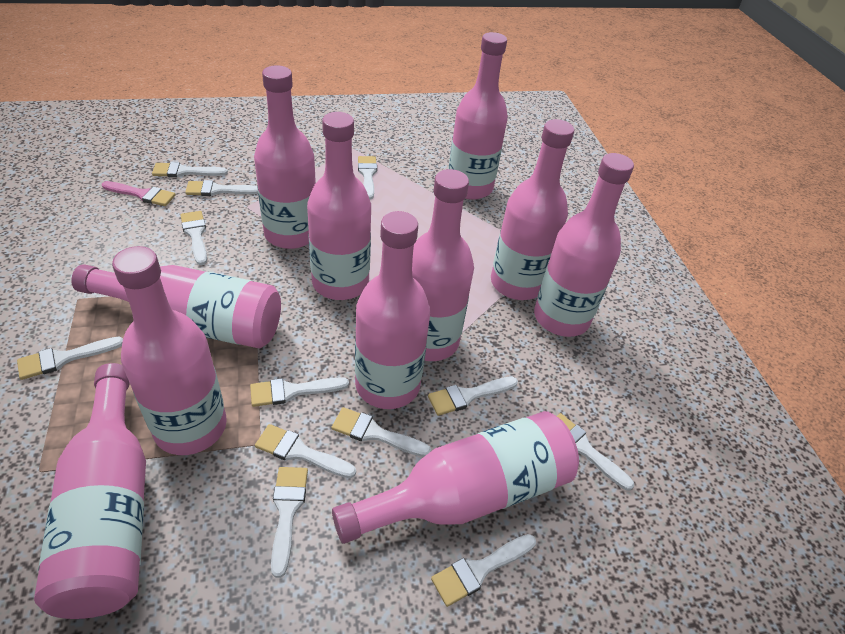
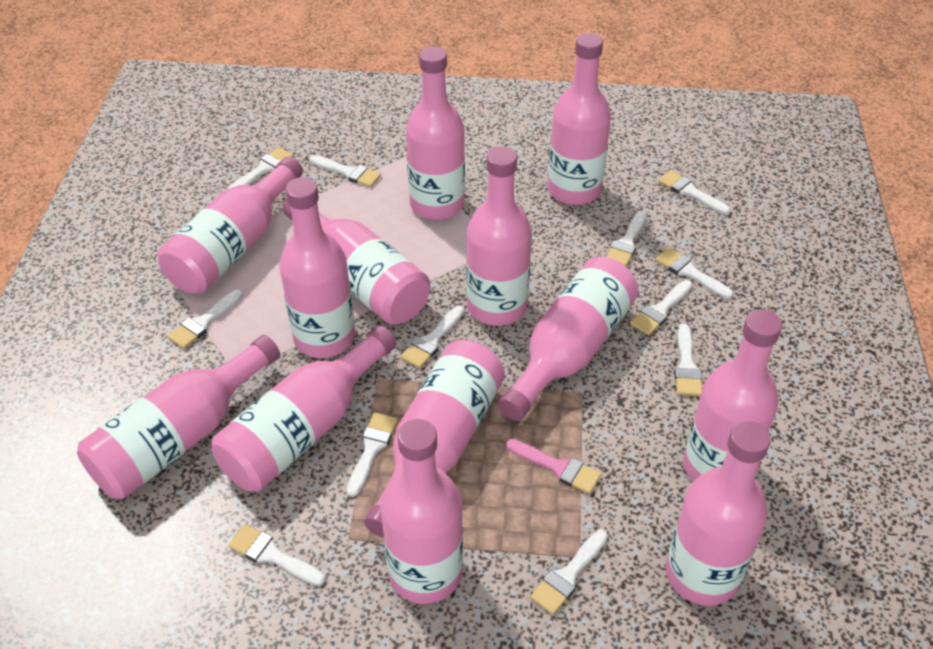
pink bottle: 11 -> 13

